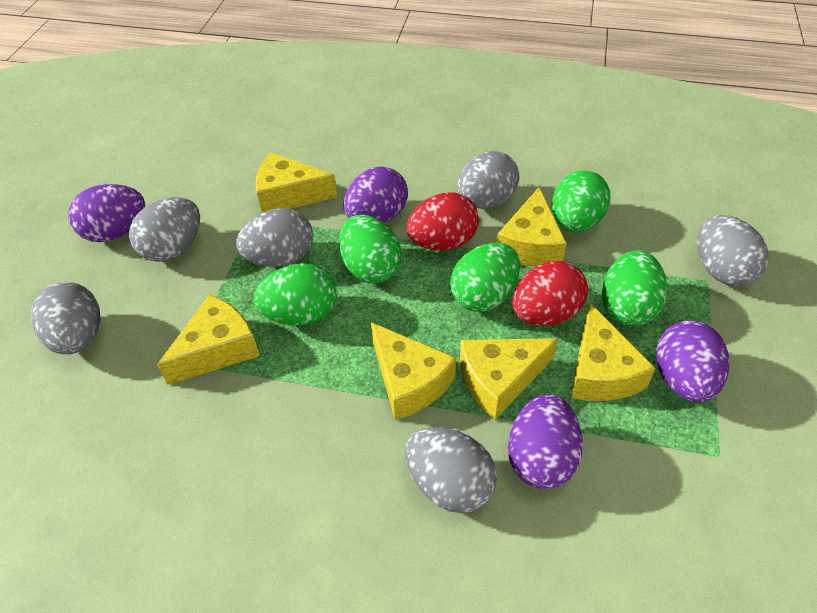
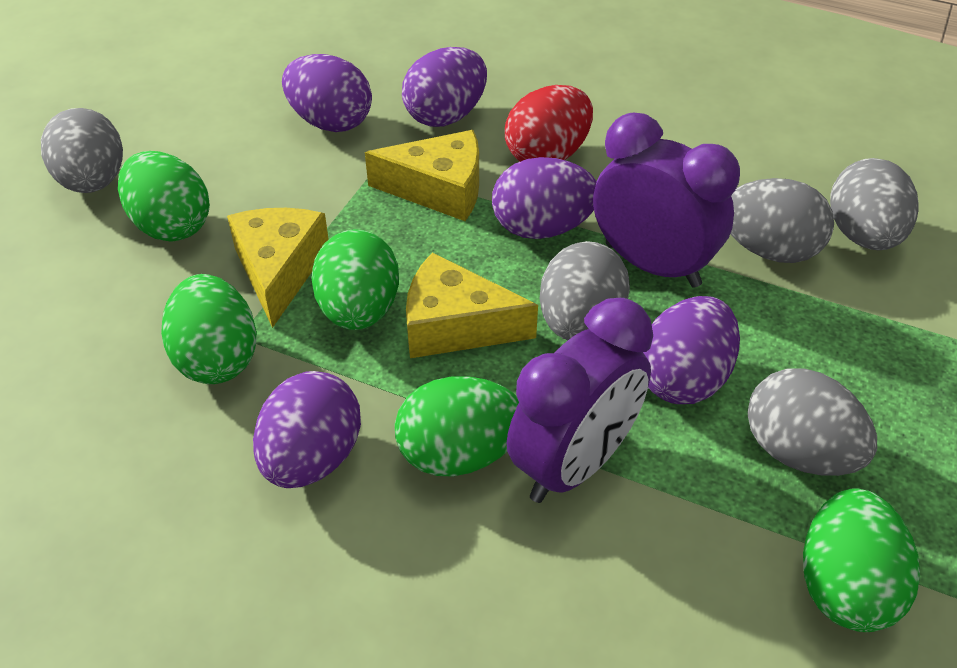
grey egg: 6 -> 5
purple clock: 0 -> 2
purple egg: 4 -> 5
red egg: 2 -> 1
yellow cheese: 6 -> 3

